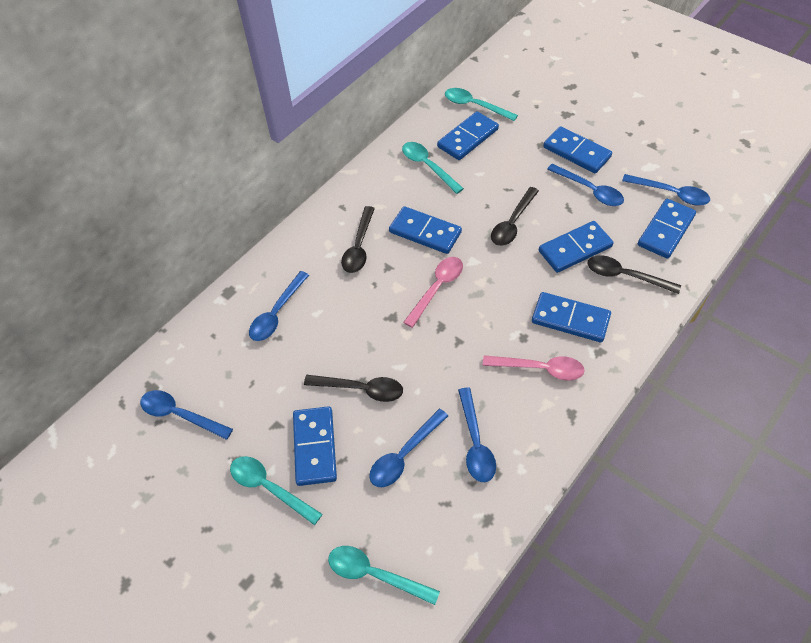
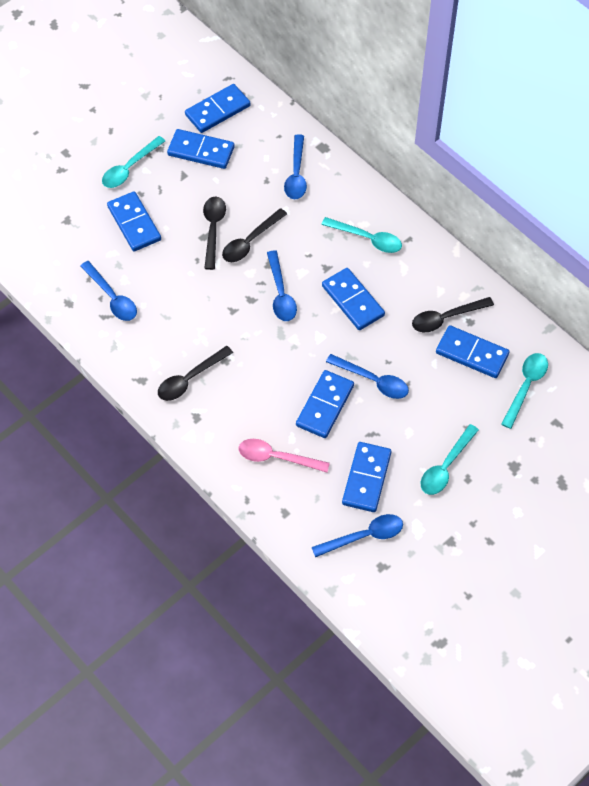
blue spoon: 6 -> 5
pink spoon: 2 -> 1

